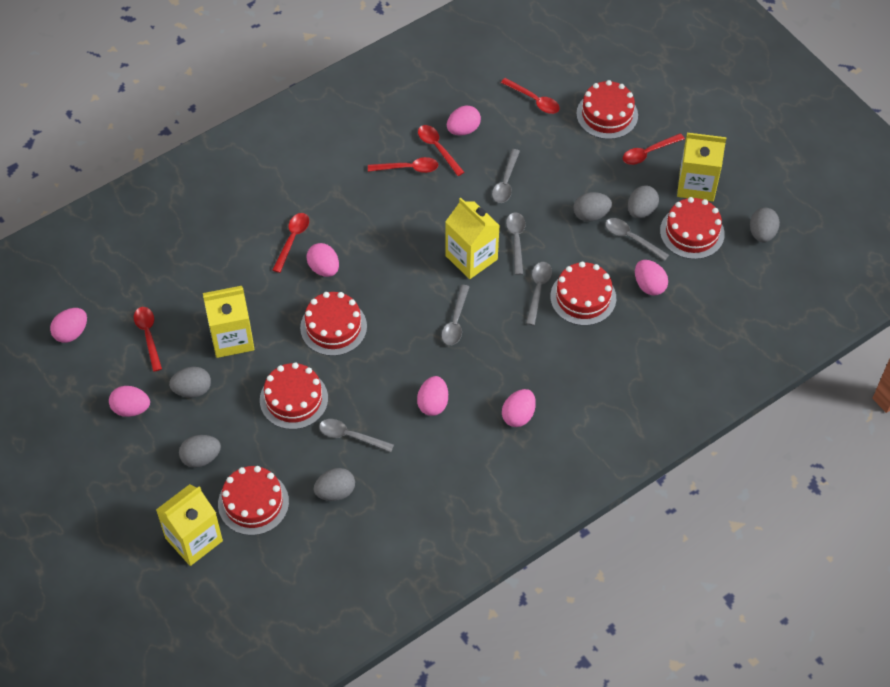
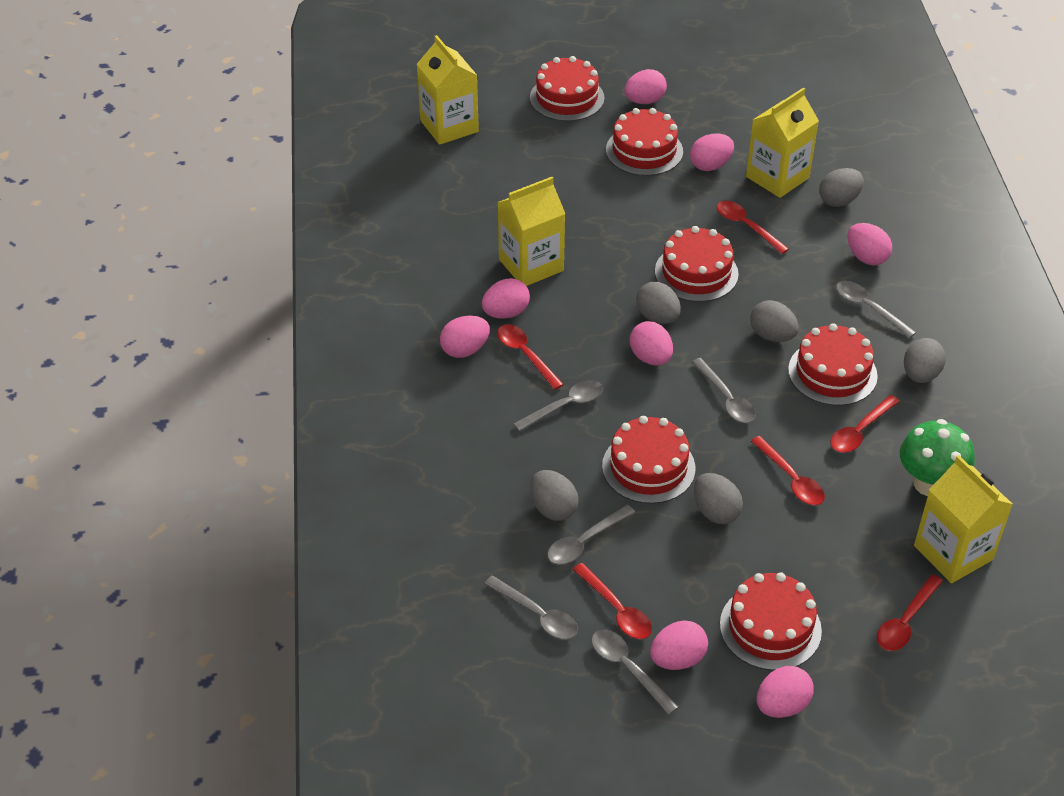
green mushroom: 0 -> 1
pink egg: 7 -> 8

